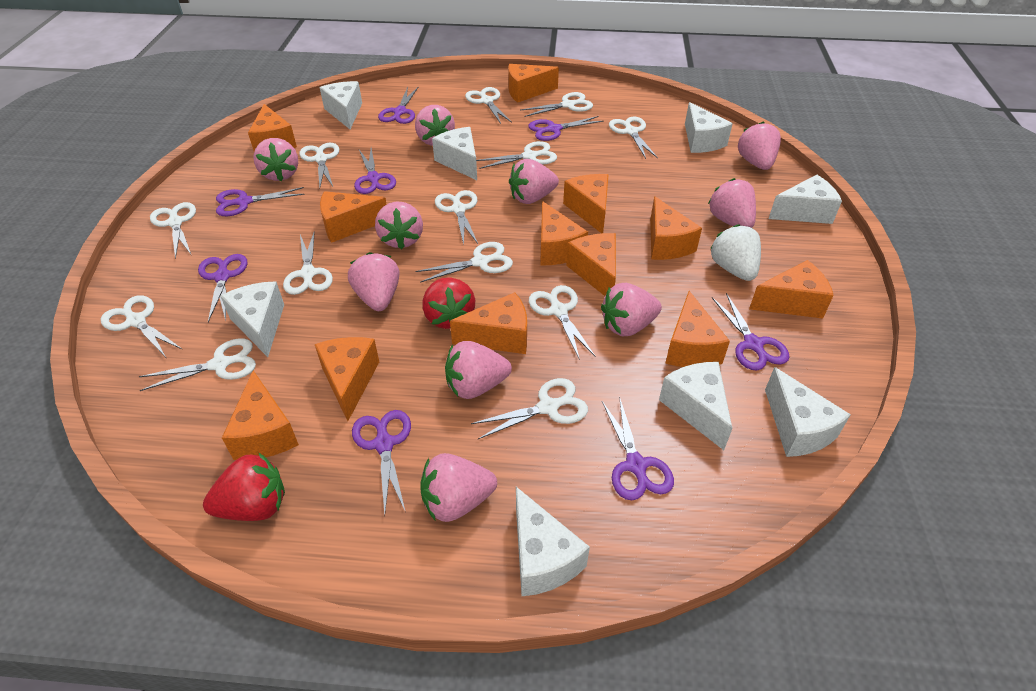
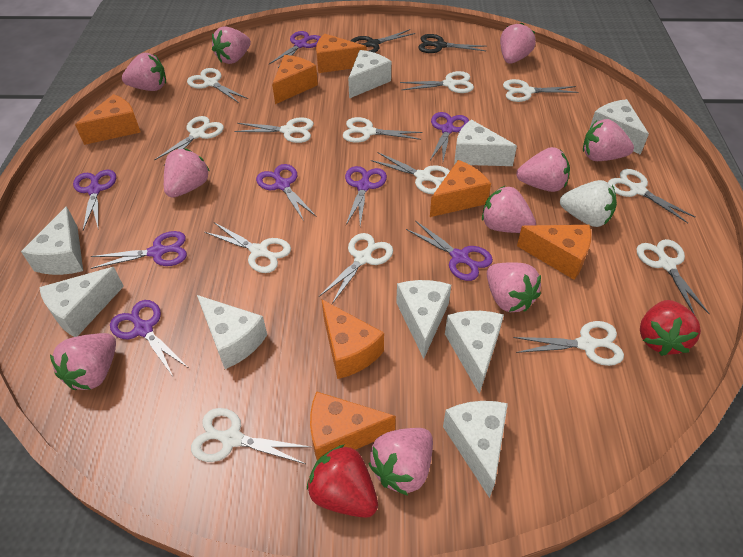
black scissors: 0 -> 2
orange cheese: 12 -> 7
white cheese: 8 -> 9

